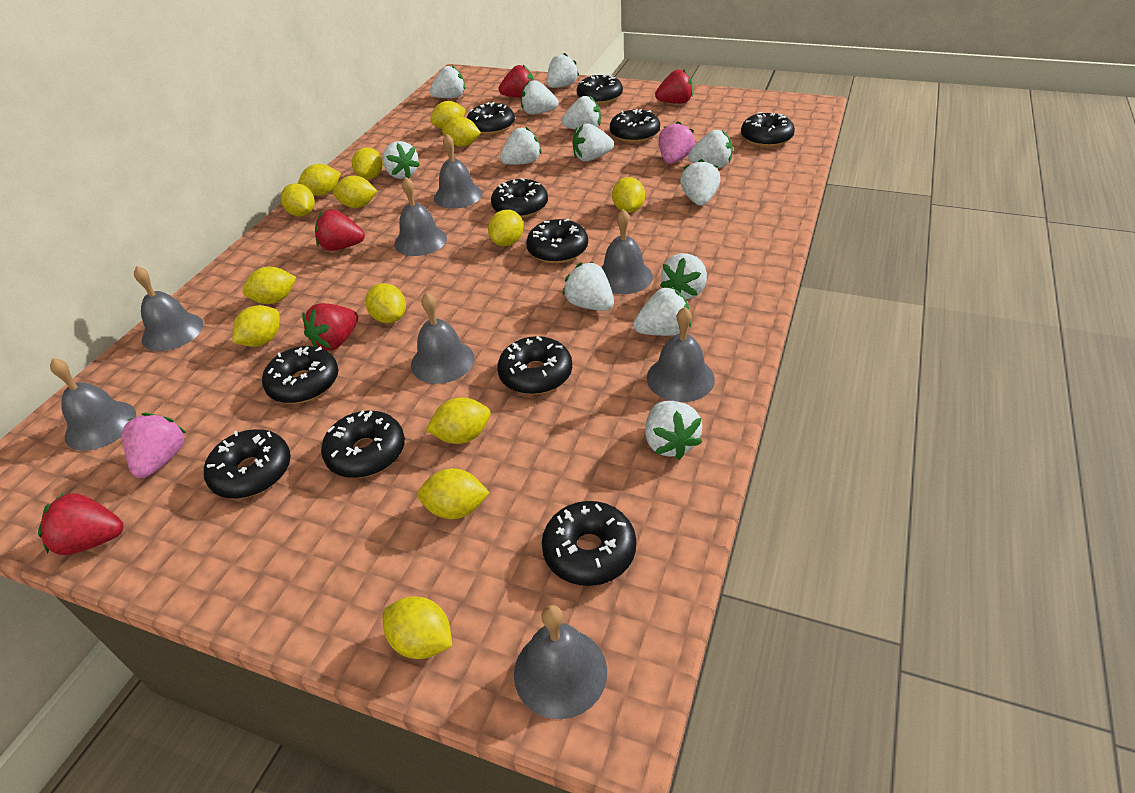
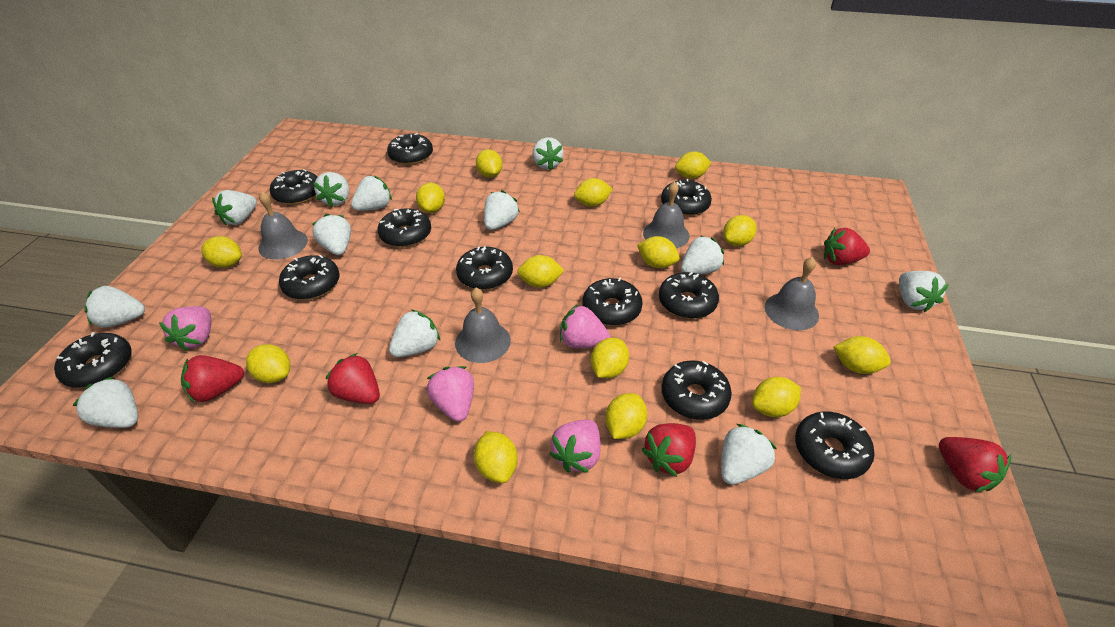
grey bell: 8 -> 4
pink strawberry: 2 -> 4
white strawberry: 13 -> 12

